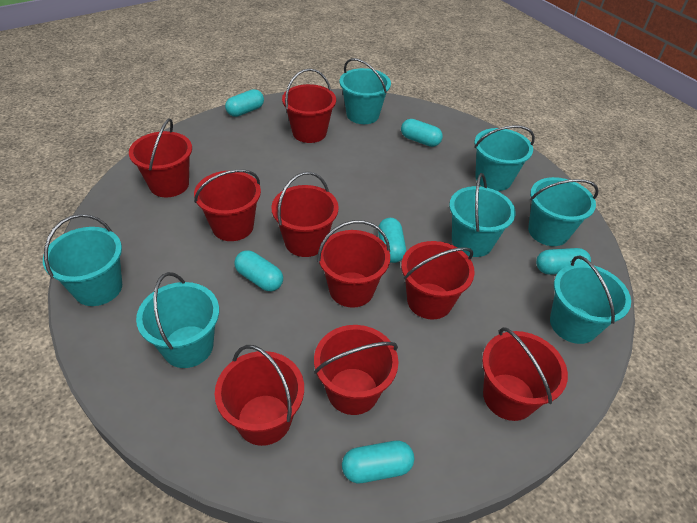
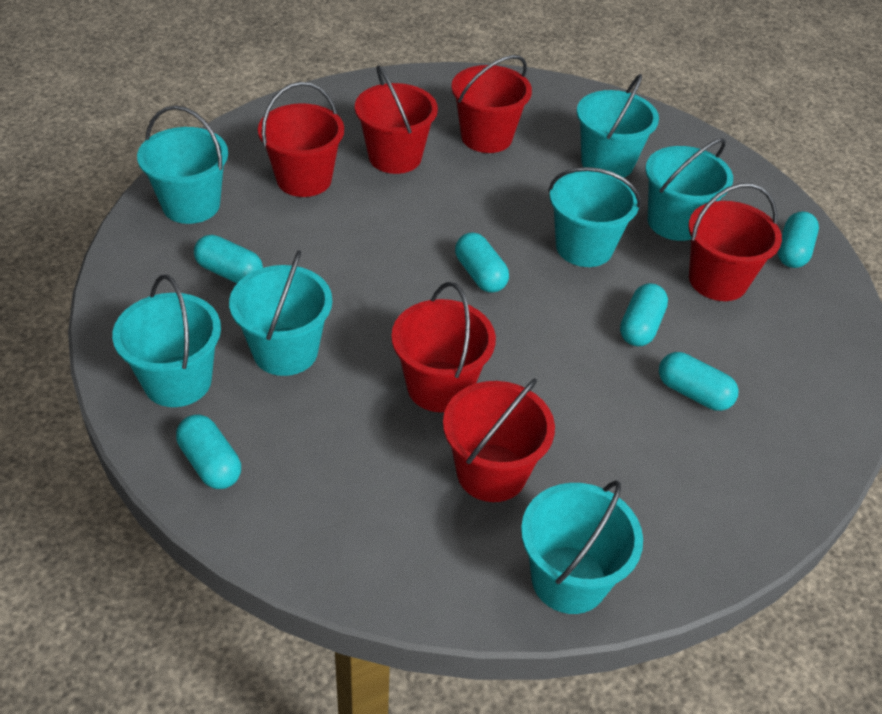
red bucket: 9 -> 6

